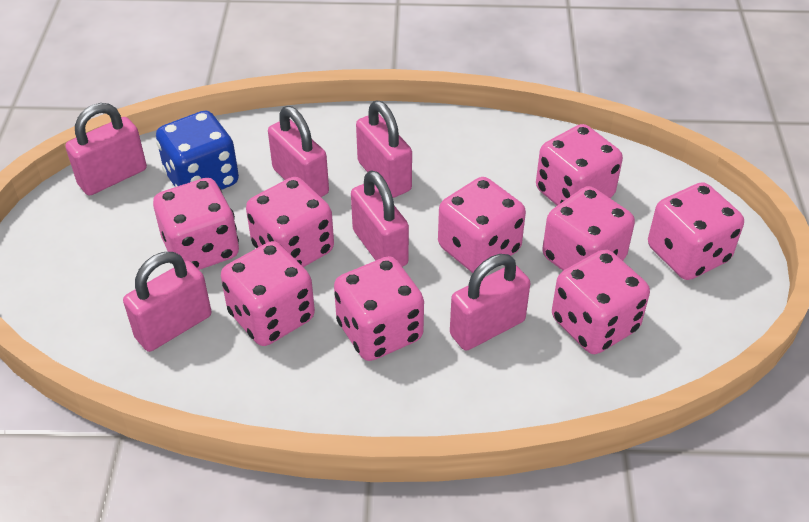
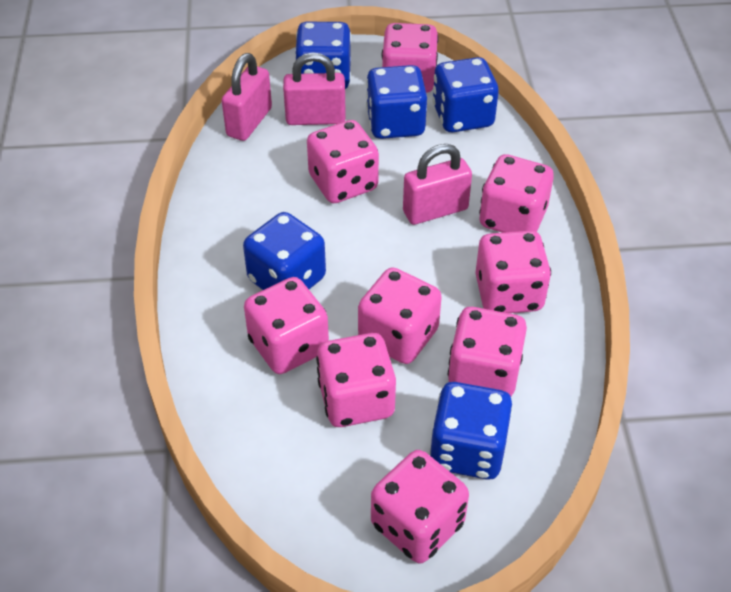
blue dice: 1 -> 5
pink padlock: 6 -> 3

